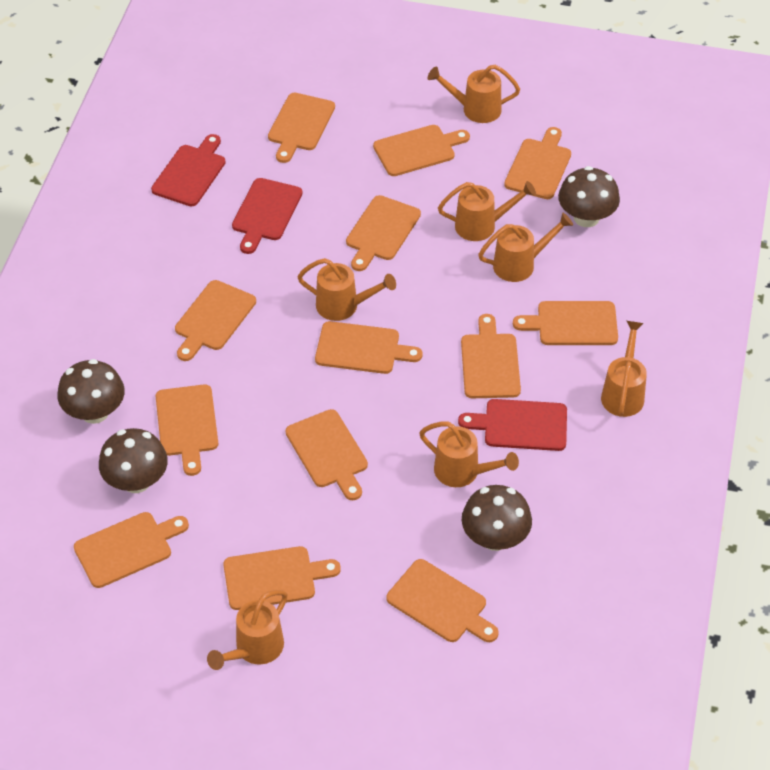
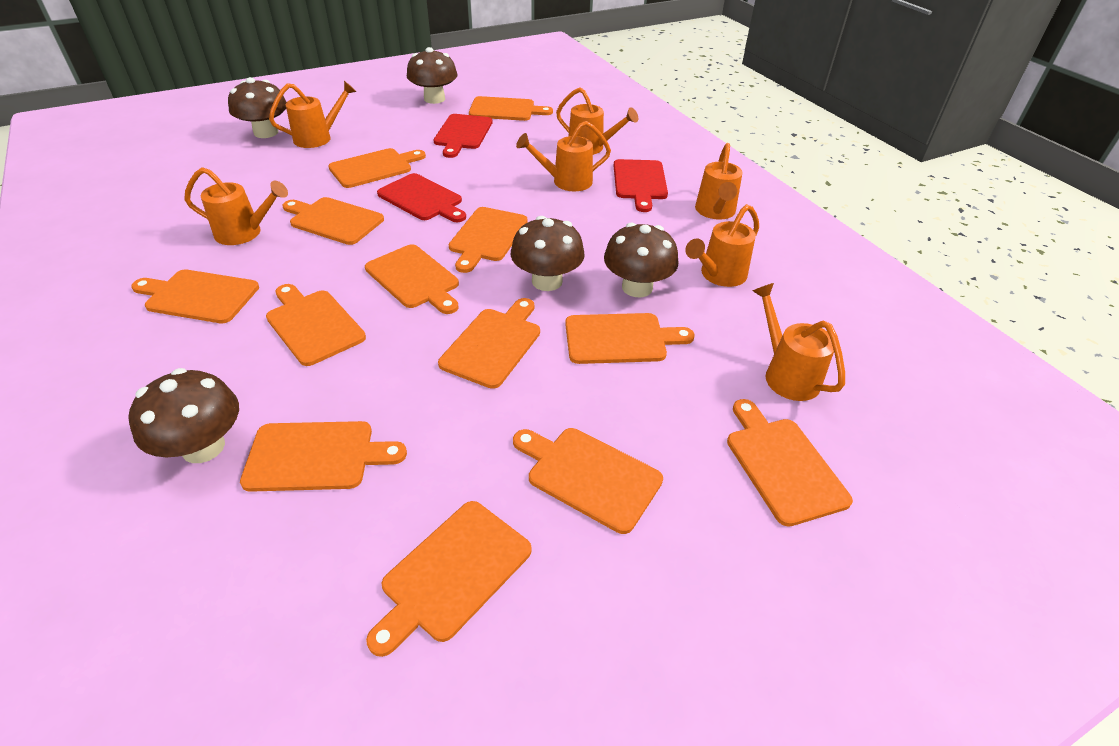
brown mushroom: 4 -> 5

